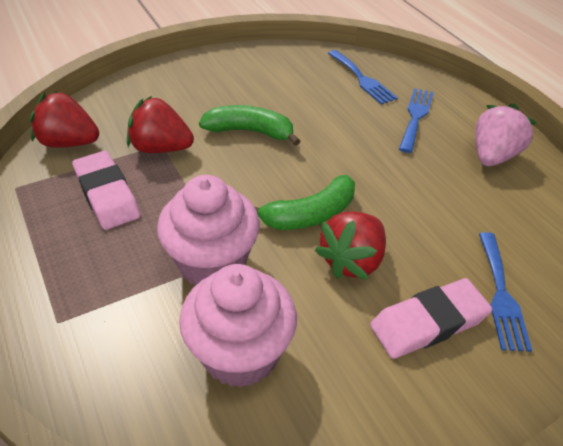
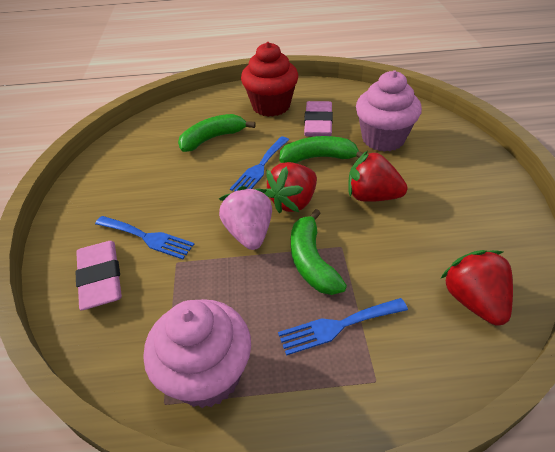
green banana: 2 -> 3
red cupcake: 0 -> 1

